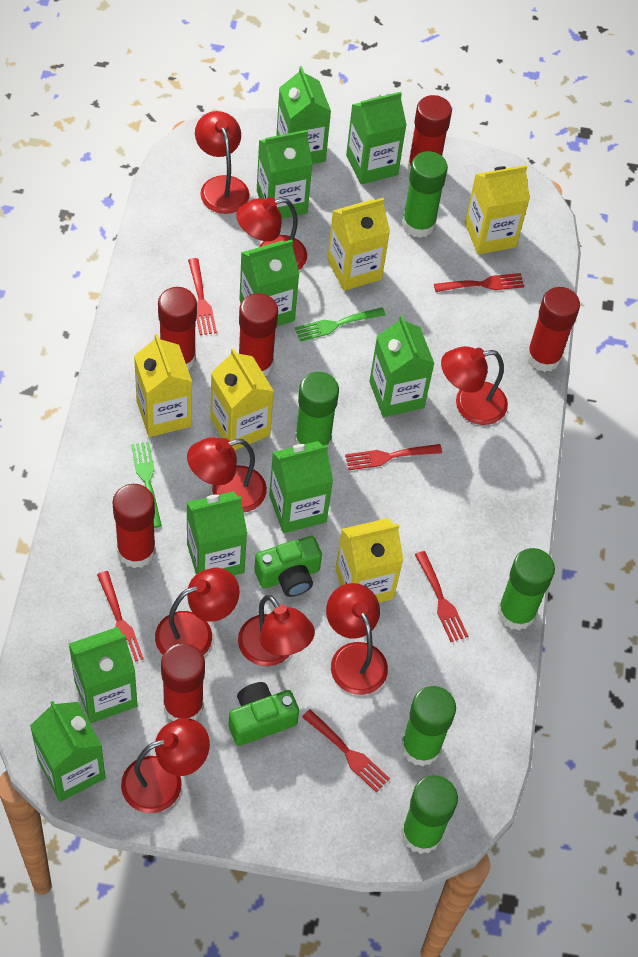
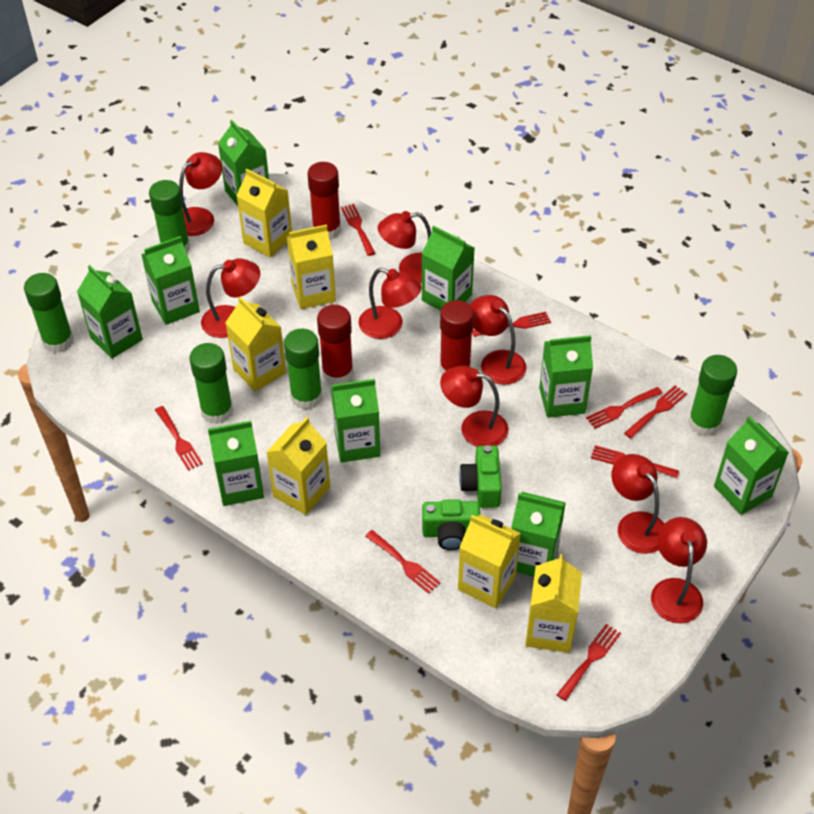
green fork: 2 -> 0
red fork: 6 -> 8
red glue stick: 6 -> 3
yellow carton: 5 -> 6

